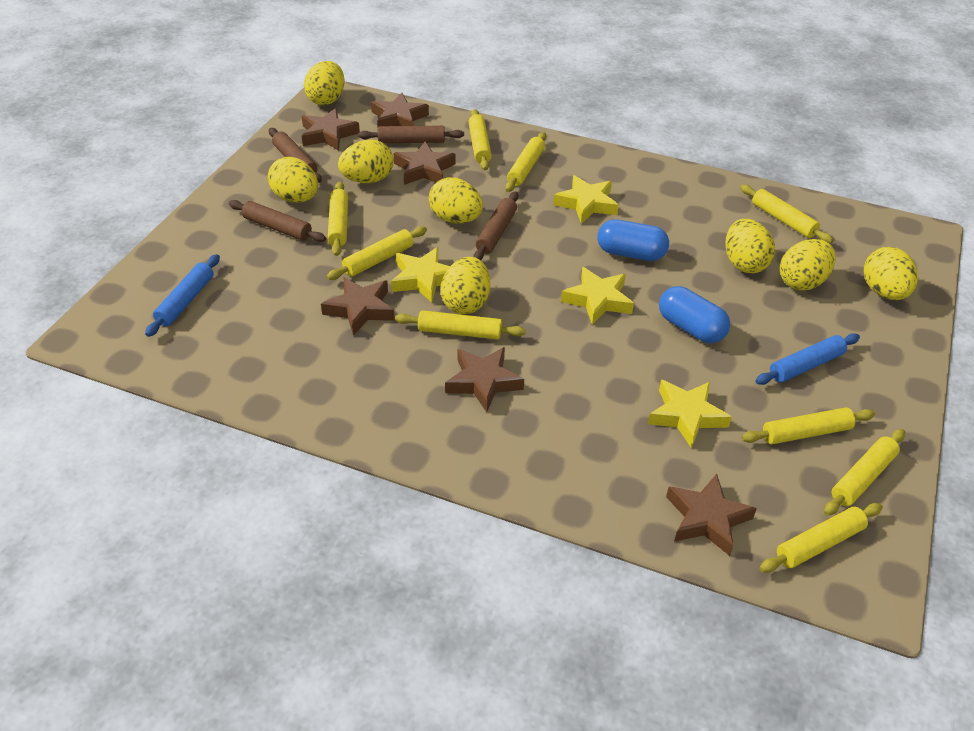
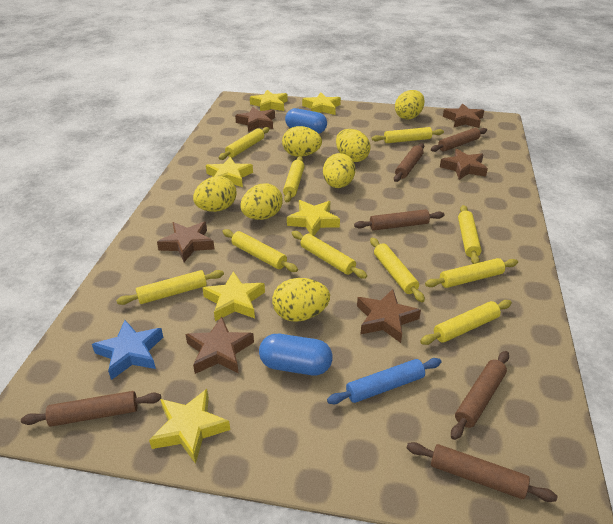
blue rolling pin: 2 -> 1
blue star: 0 -> 1
brown rolling pin: 4 -> 6
yellow egg: 8 -> 7
yellow rolling pin: 9 -> 10
yellow star: 4 -> 6

